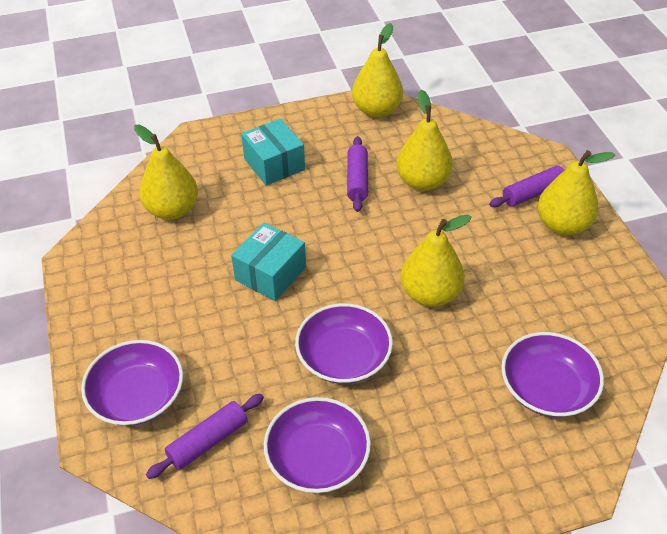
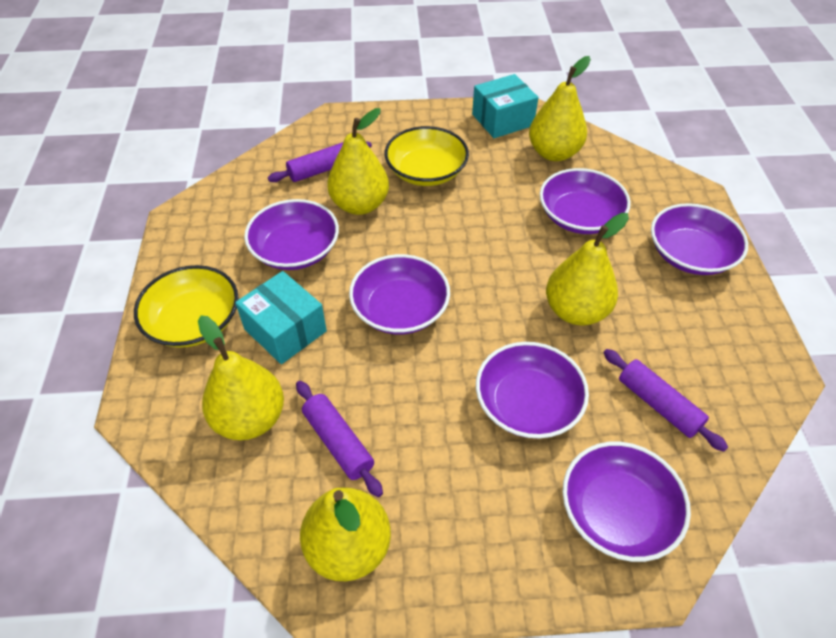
purple bowl: 4 -> 6
yellow bowl: 0 -> 2

